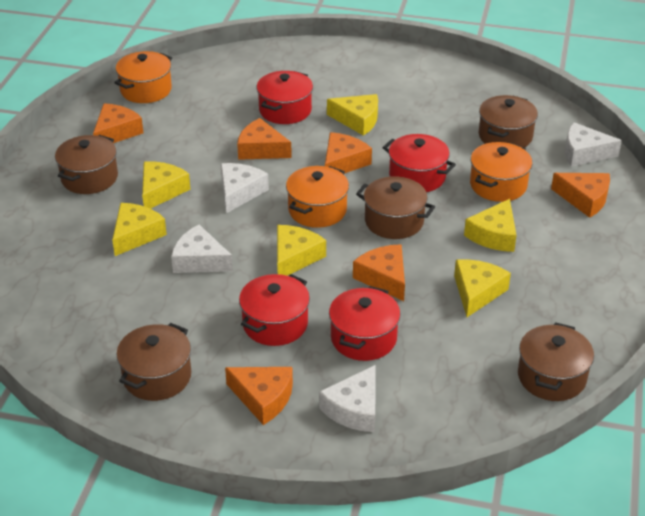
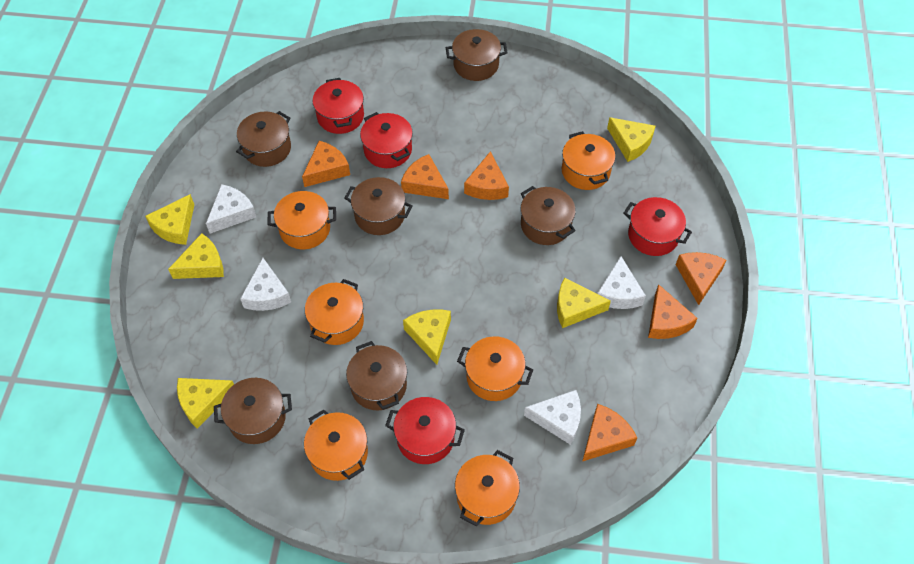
brown pot: 5 -> 6
orange pot: 3 -> 6

